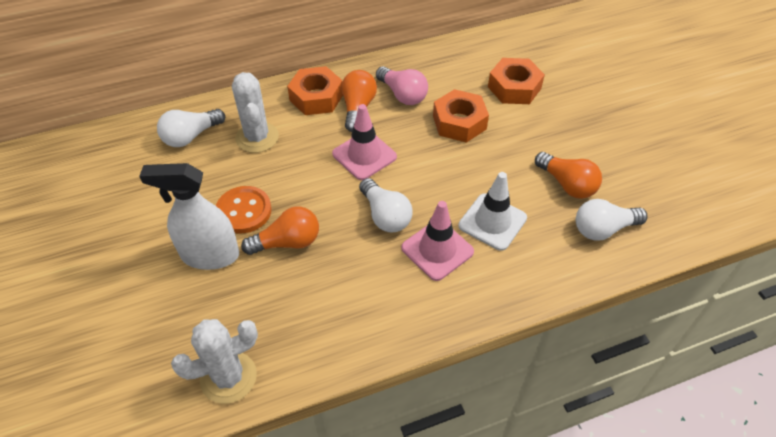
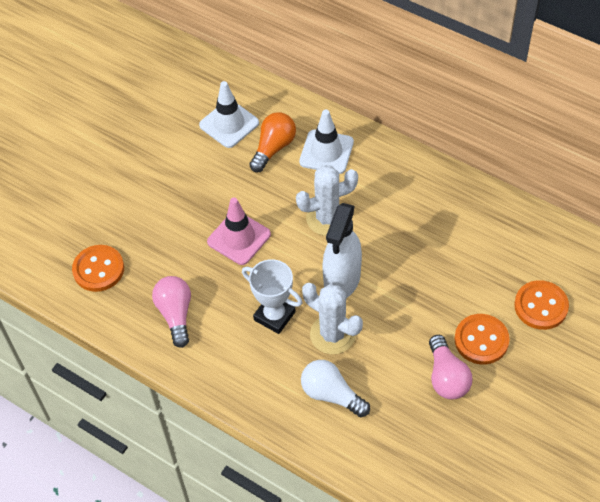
orange button: 1 -> 3
orange light bulb: 3 -> 1
orange nut: 3 -> 0
pink light bulb: 1 -> 2
pink traffic cone: 2 -> 1
white light bulb: 3 -> 1
white traffic cone: 1 -> 2
white trophy: 0 -> 1

